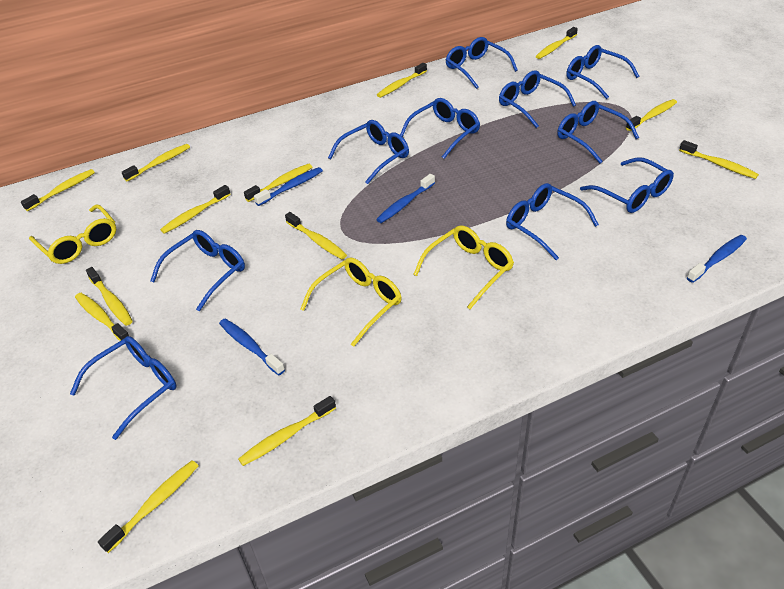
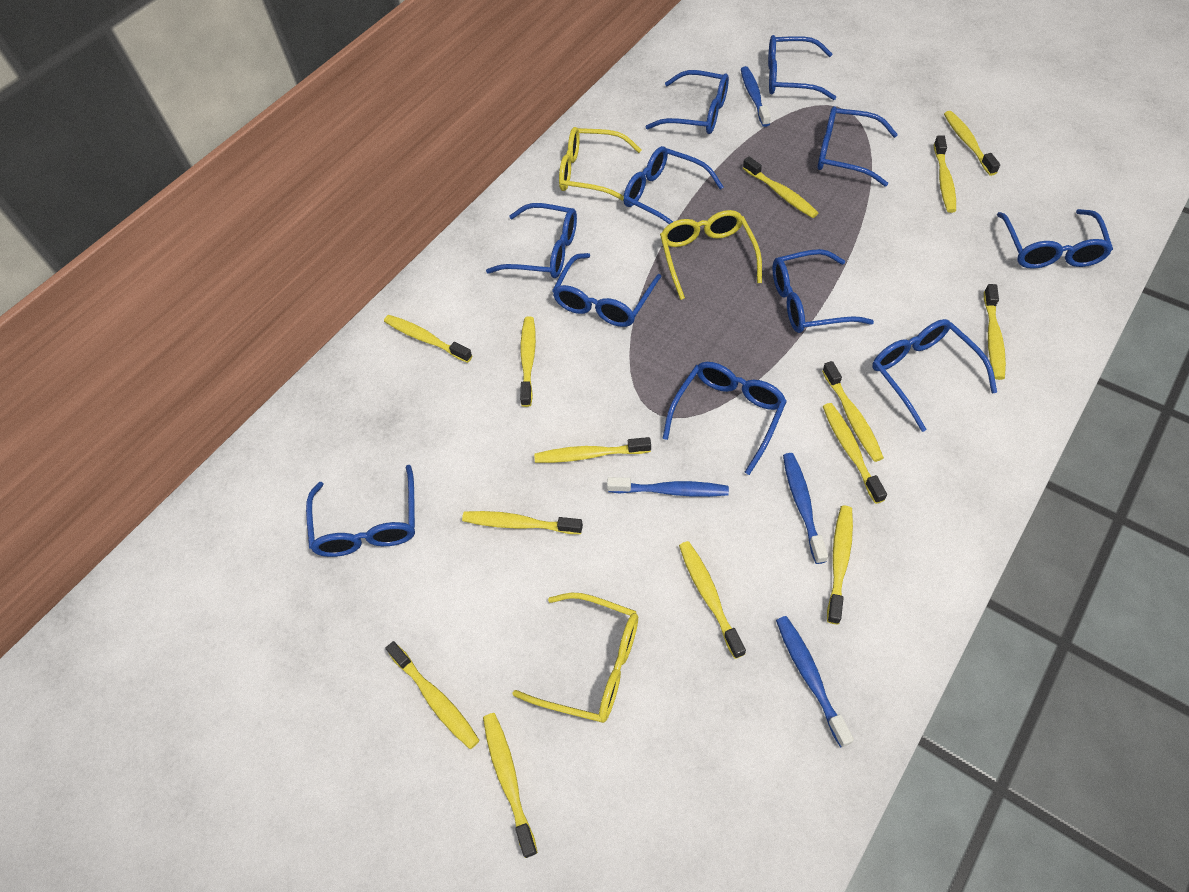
blue glasses: 10 -> 11
yellow toothbrush: 13 -> 14

